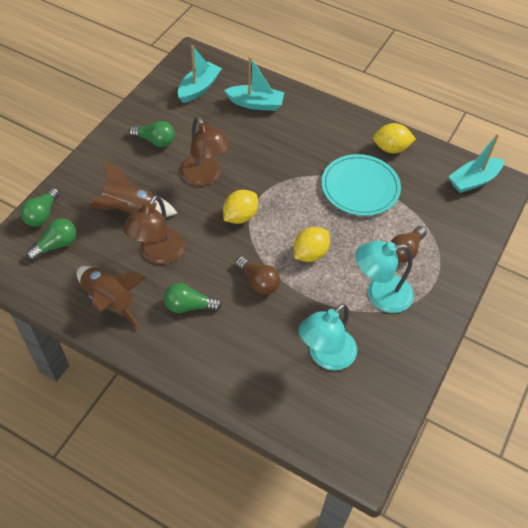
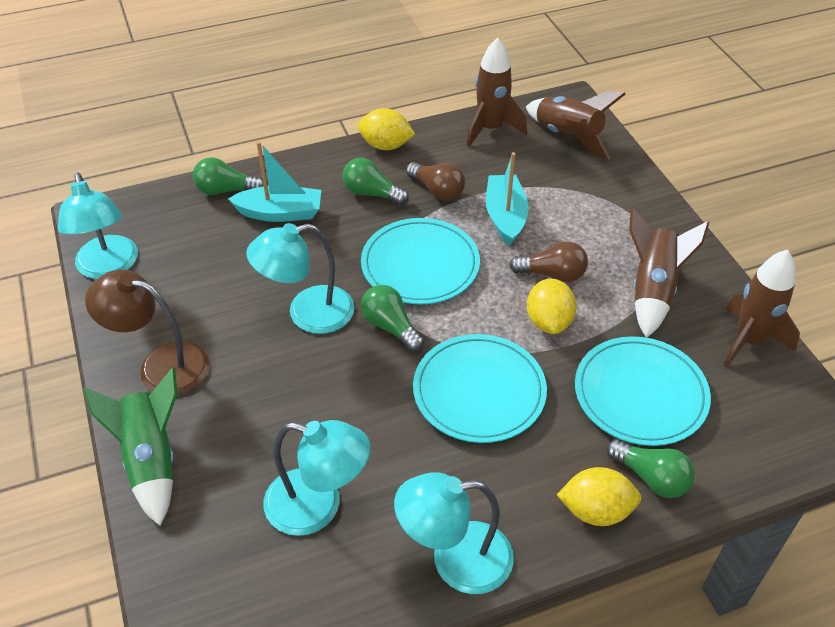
brown lamp: 2 -> 1
brown rocket: 2 -> 4
green rocket: 0 -> 1
turquoise boat: 3 -> 2
turquoise lamp: 2 -> 4
turquoise plate: 1 -> 3

